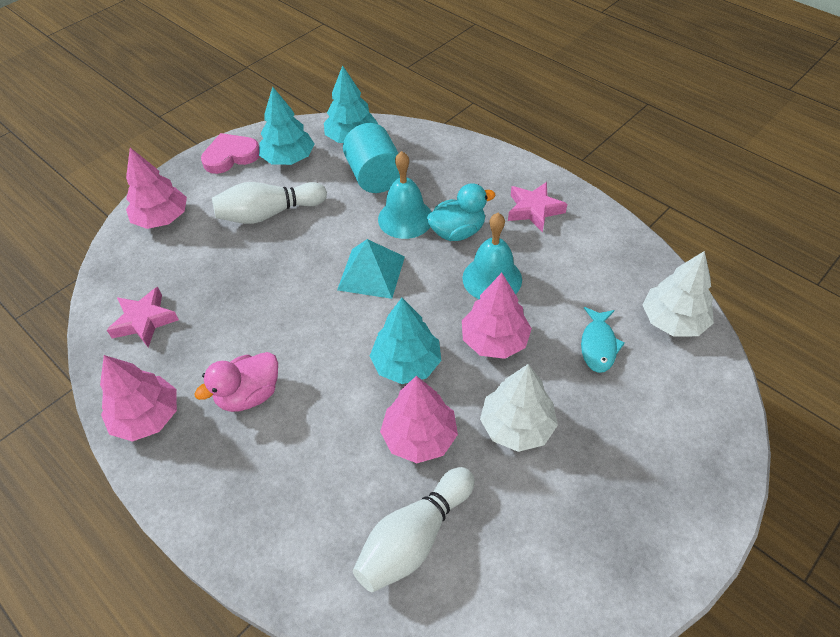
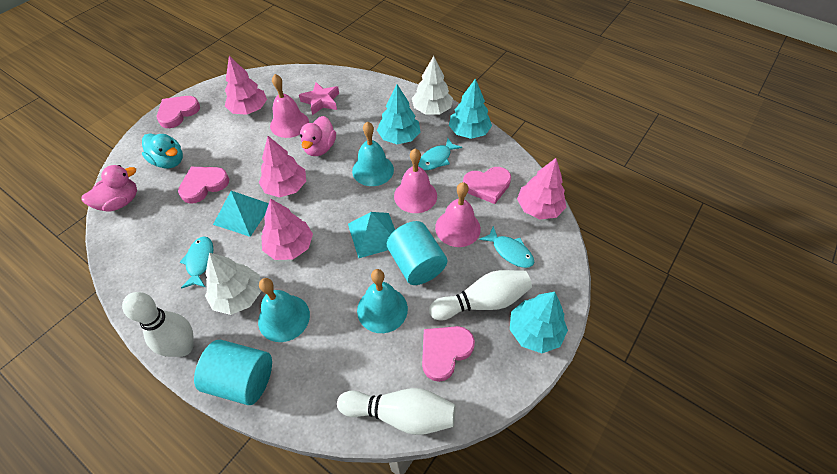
pink bell: 0 -> 3
pink duck: 1 -> 2
pink heart: 1 -> 4
pink star: 2 -> 1
turquoise bell: 2 -> 3
turquoise cylinder: 1 -> 2
turquoise fish: 1 -> 3
turquoise pyramid: 1 -> 2
white bowling pin: 2 -> 3

